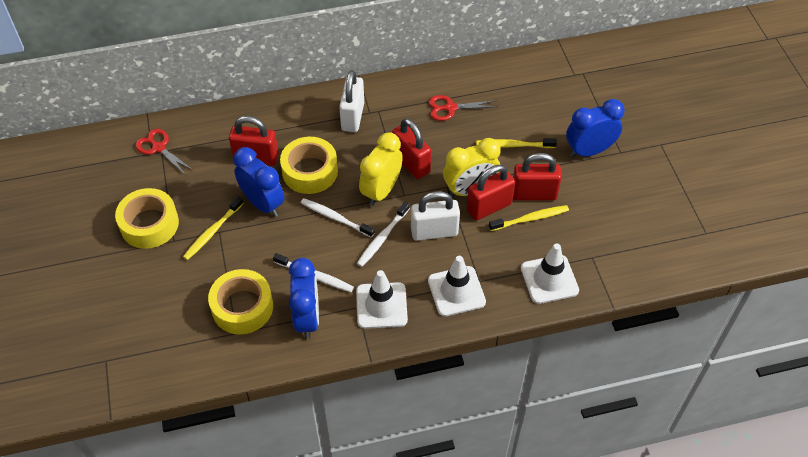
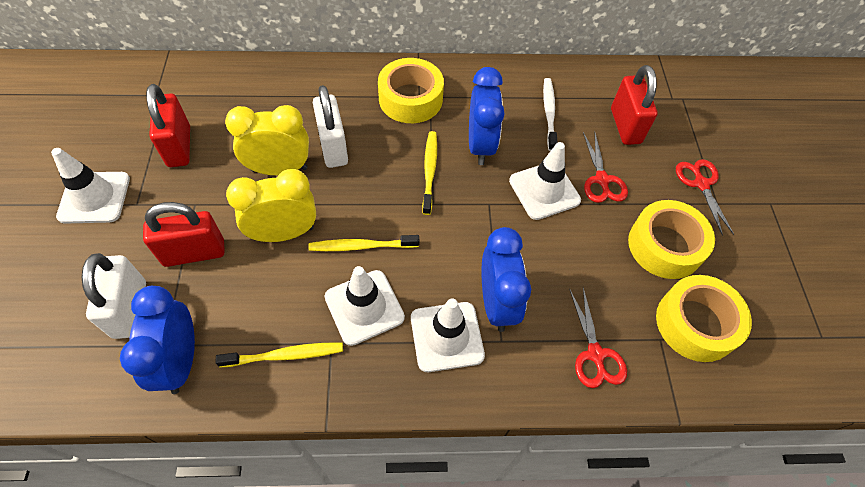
red padlock: 4 -> 3
red scissors: 2 -> 3
white toothbrush: 3 -> 1
white traffic cone: 3 -> 4

